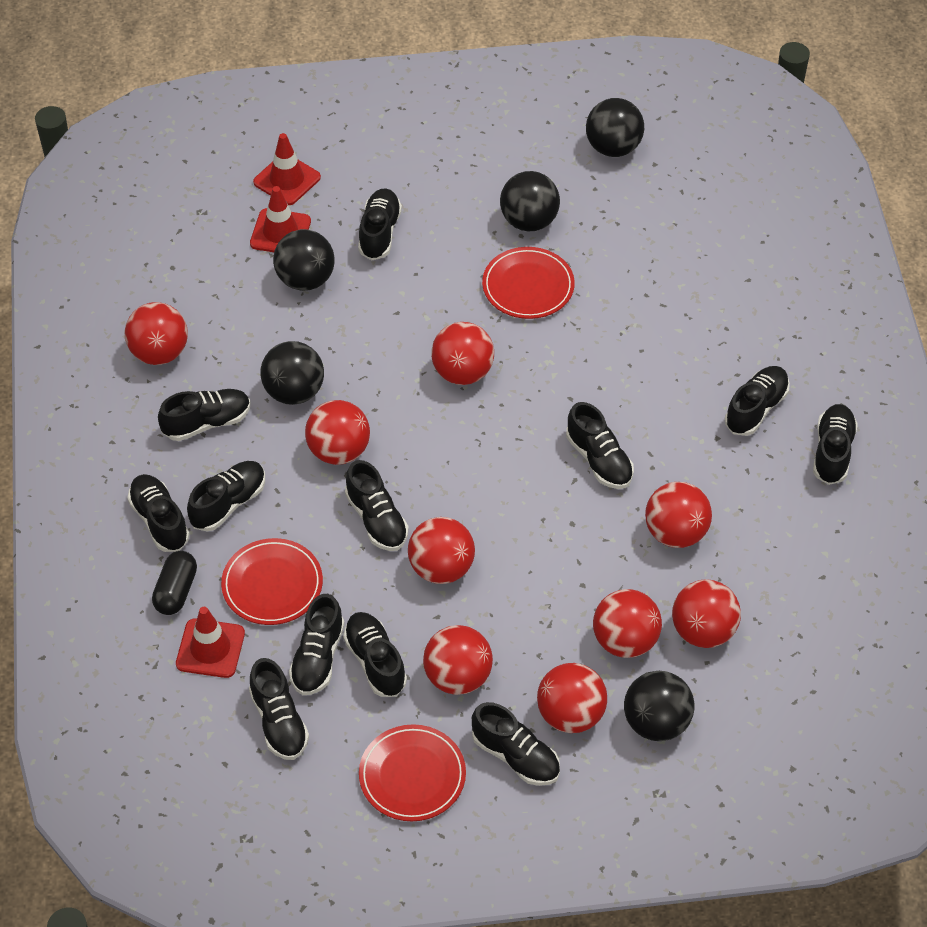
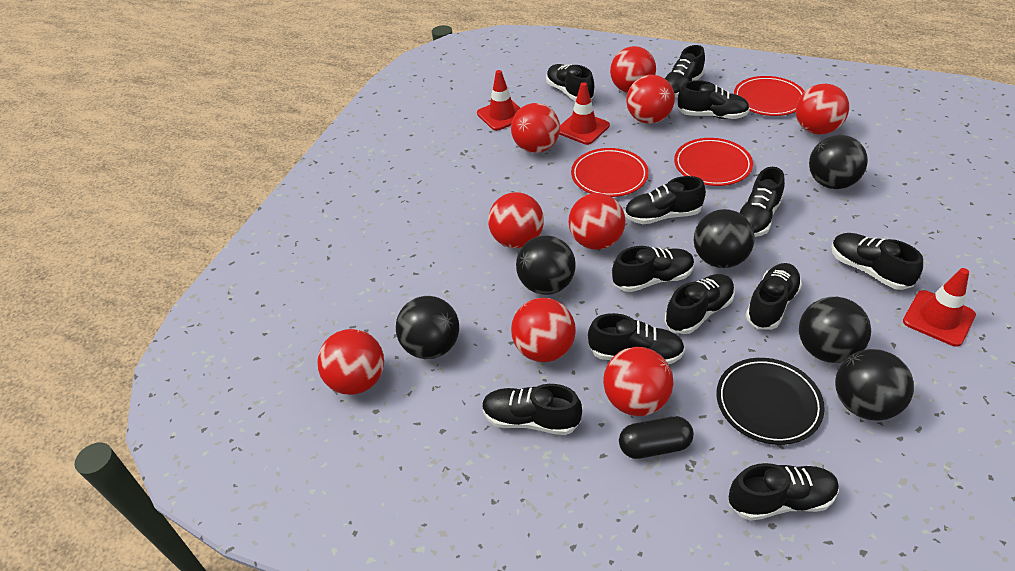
black ball: 5 -> 6
black plate: 0 -> 1

